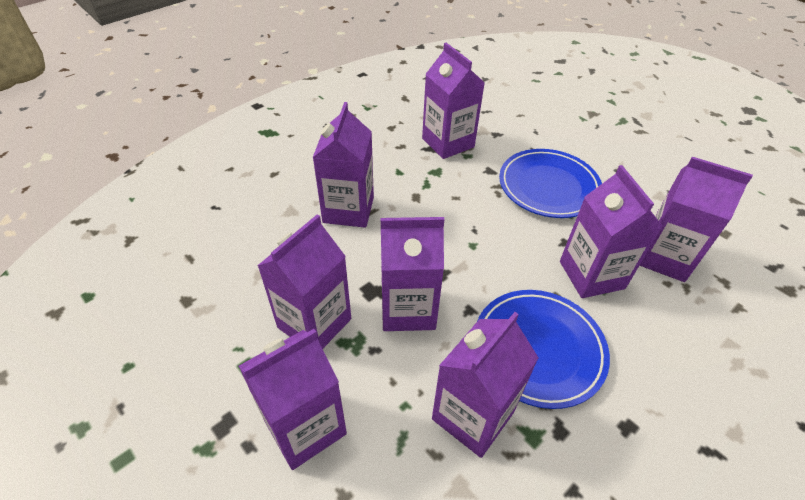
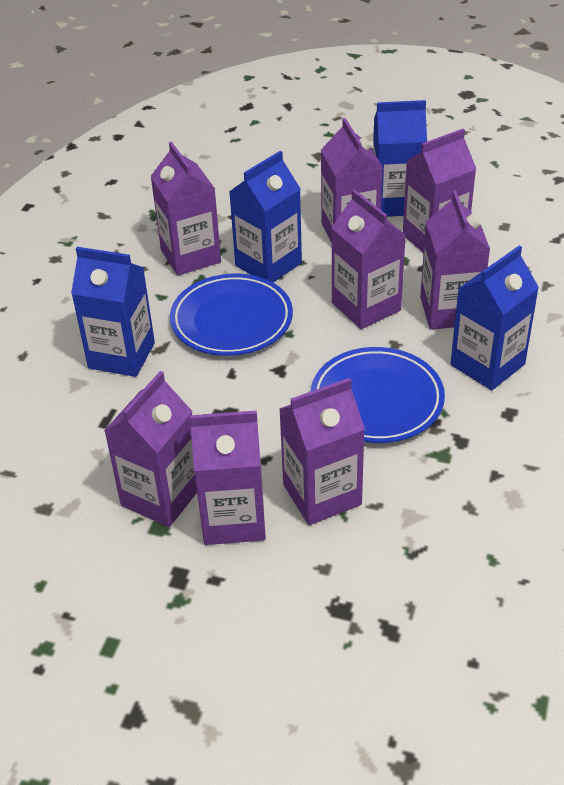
blue carton: 0 -> 4

